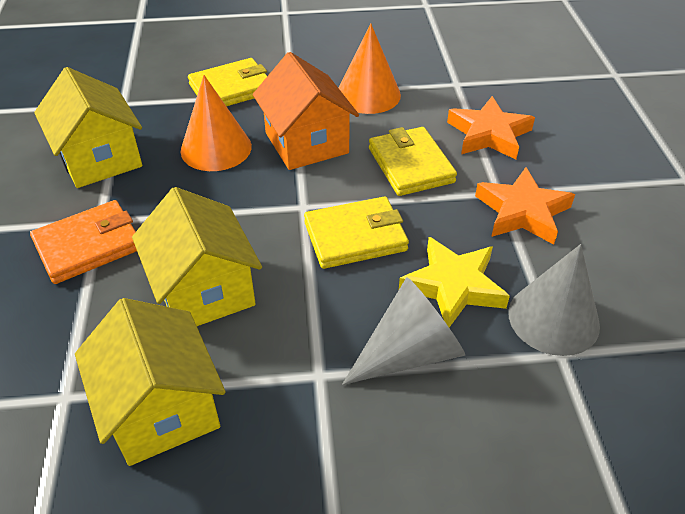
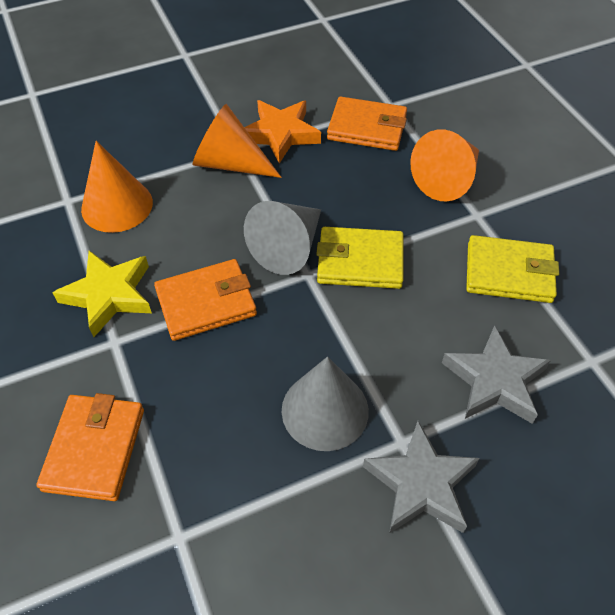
grey star: 0 -> 2
orange cone: 2 -> 3
orange house: 1 -> 0
orange star: 2 -> 1
orange wallet: 1 -> 3
yellow house: 3 -> 0
yellow wallet: 3 -> 2

